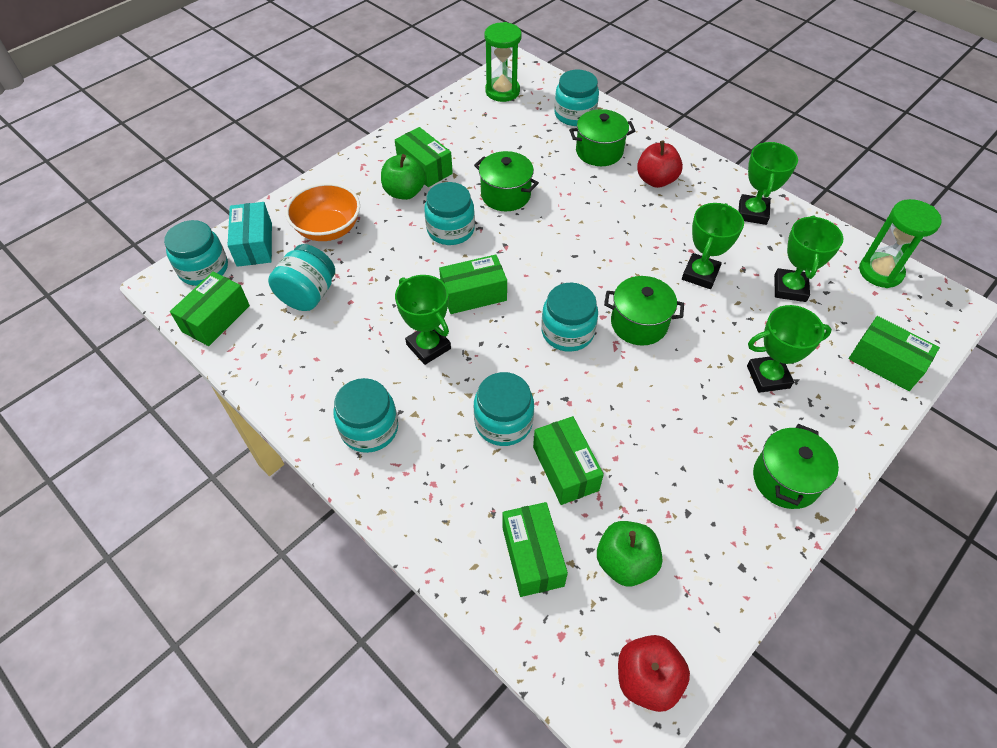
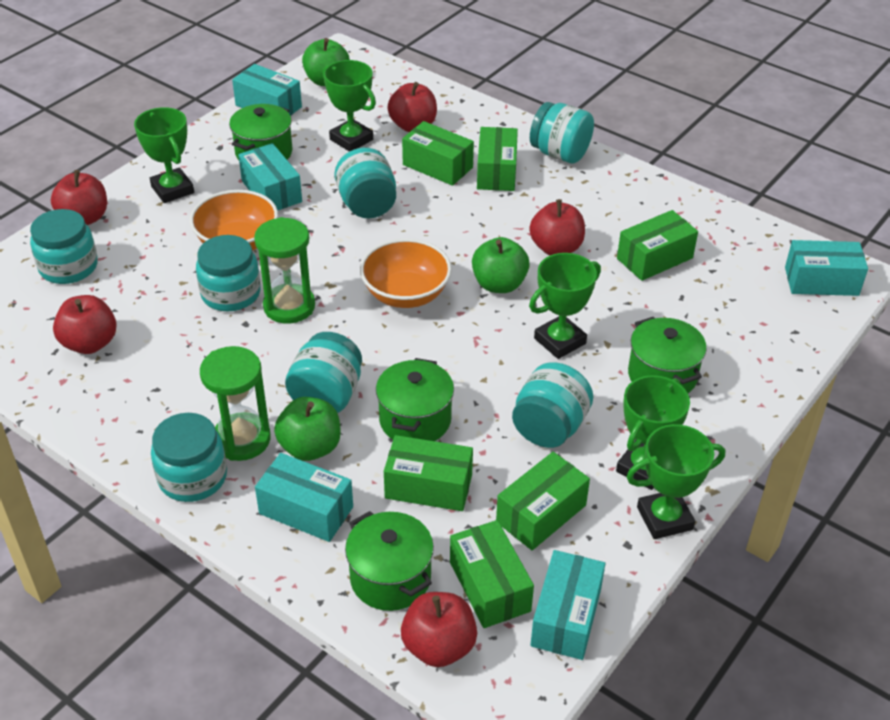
green apple: 2 -> 3
orange bowl: 1 -> 2
red apple: 2 -> 5
turquoise box: 1 -> 5

